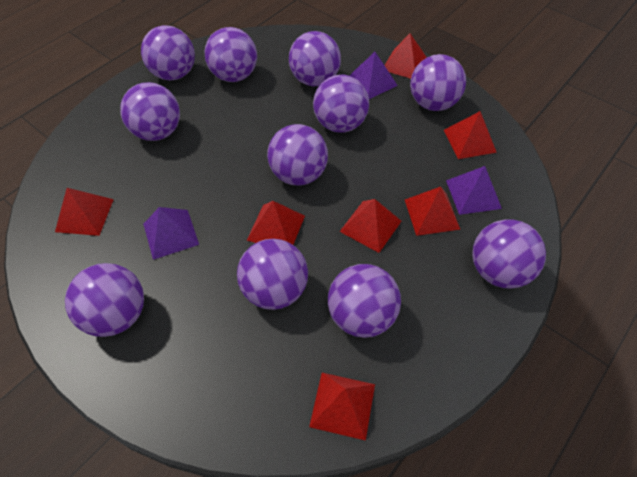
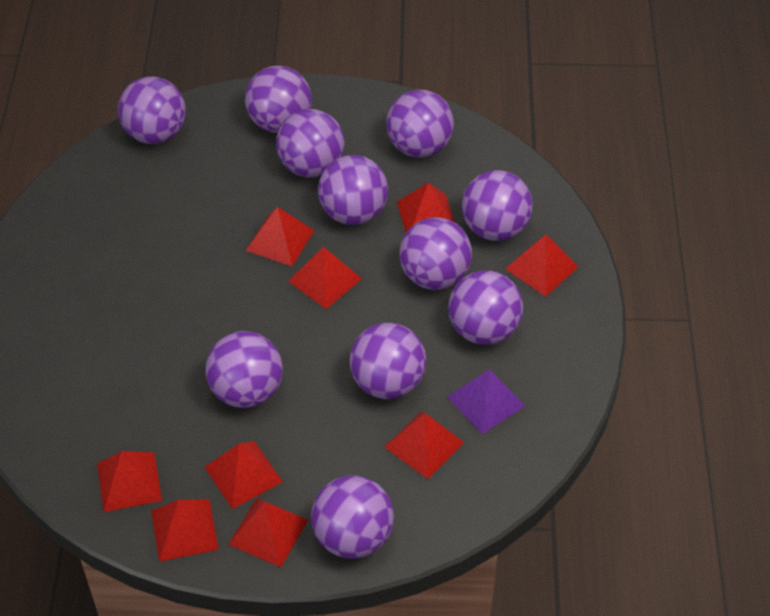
purple pyramid: 3 -> 1
red pyramid: 7 -> 9

